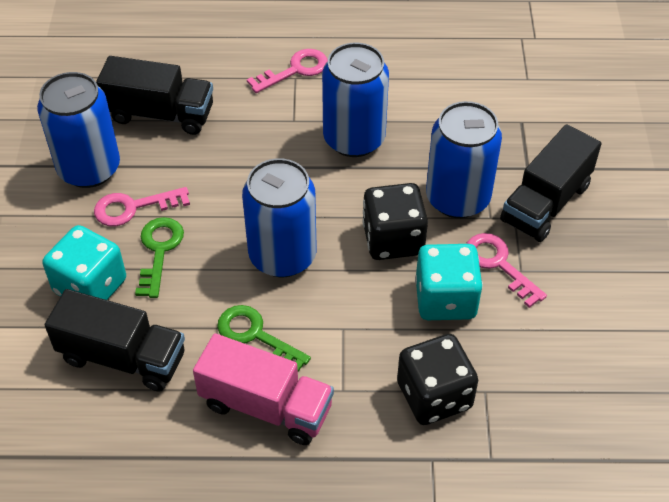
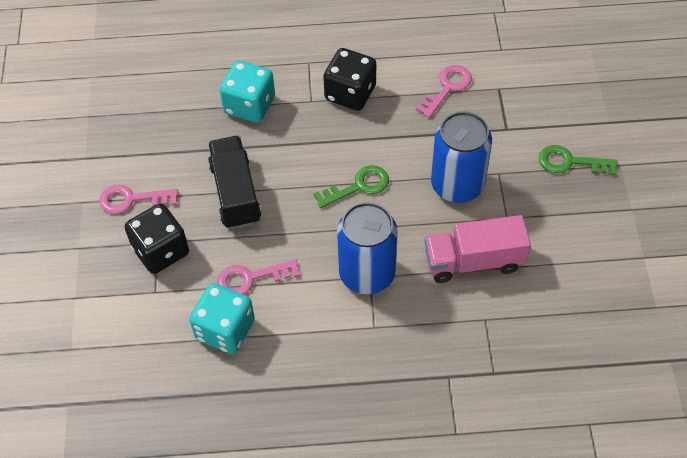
black truck: 3 -> 1
blue can: 4 -> 2

